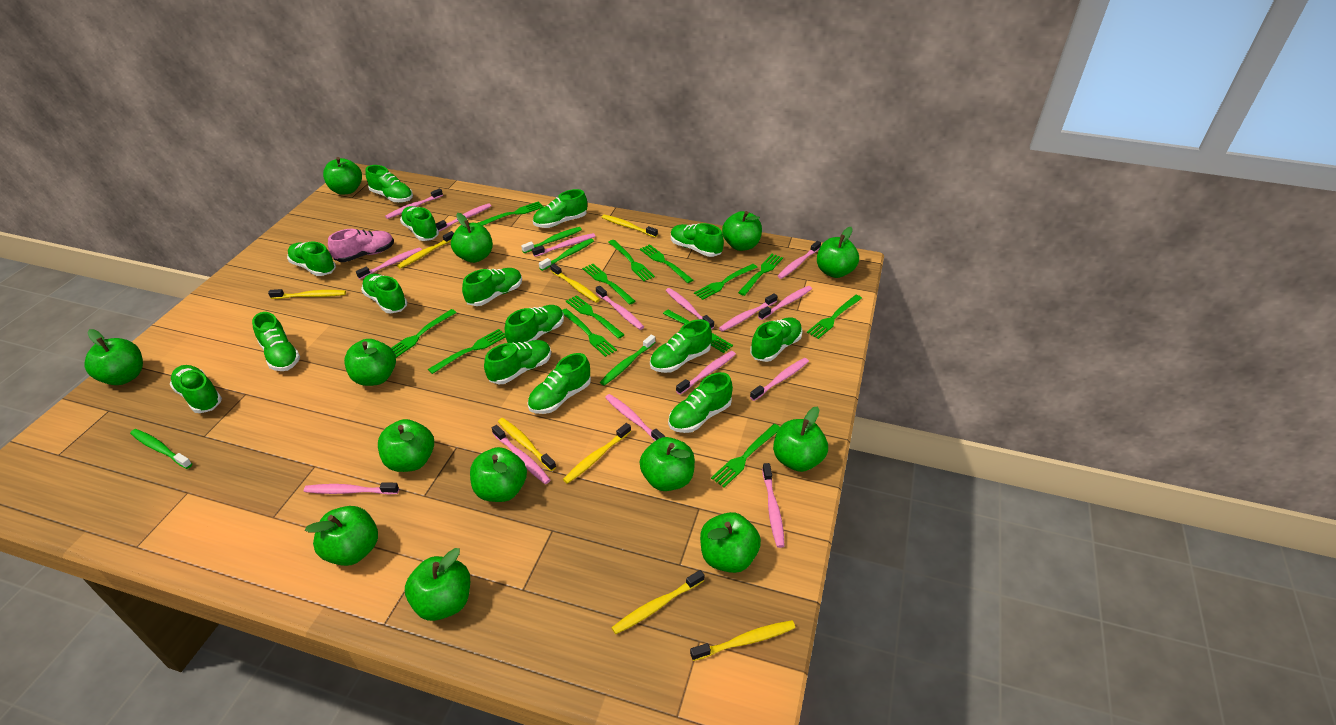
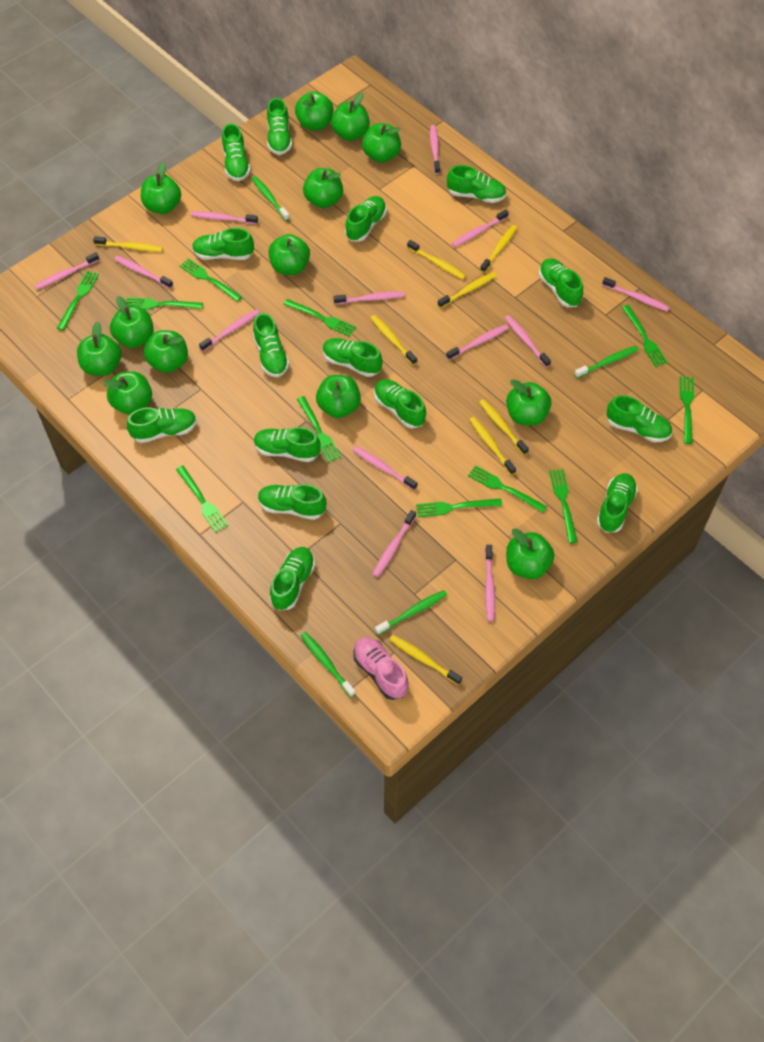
green fork: 13 -> 11
pink toothbrush: 15 -> 13

